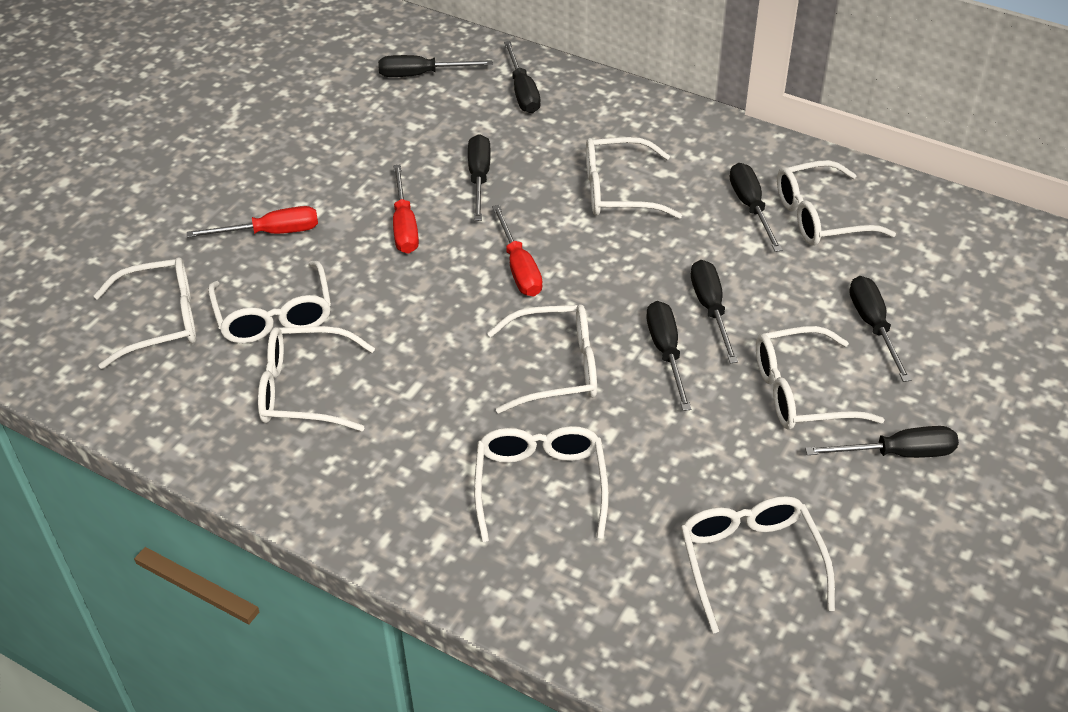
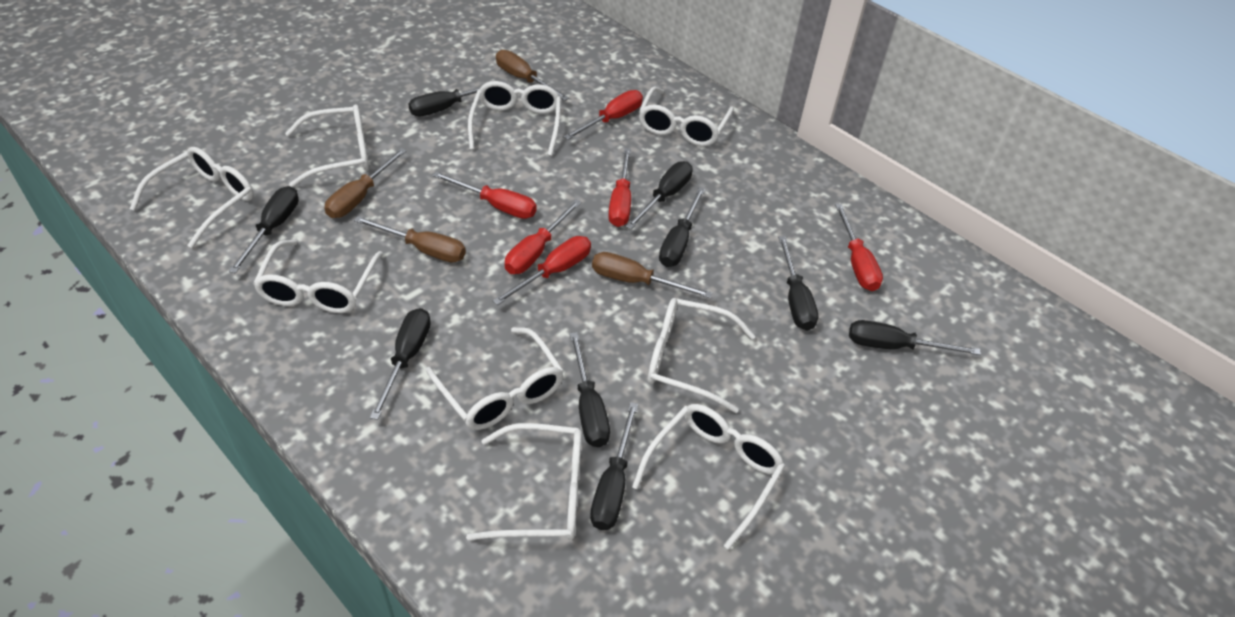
black screwdriver: 8 -> 9
brown screwdriver: 0 -> 4
red screwdriver: 3 -> 6

